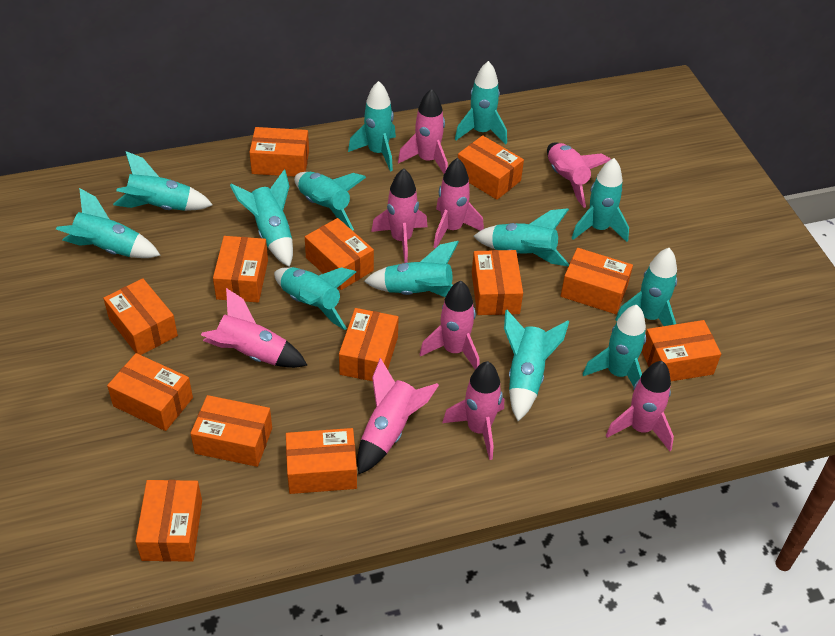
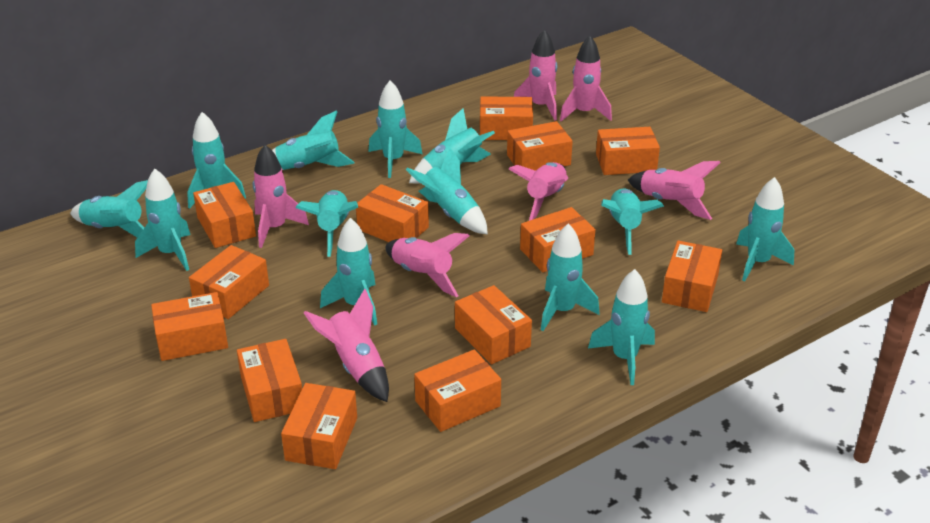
pink rocket: 9 -> 7

